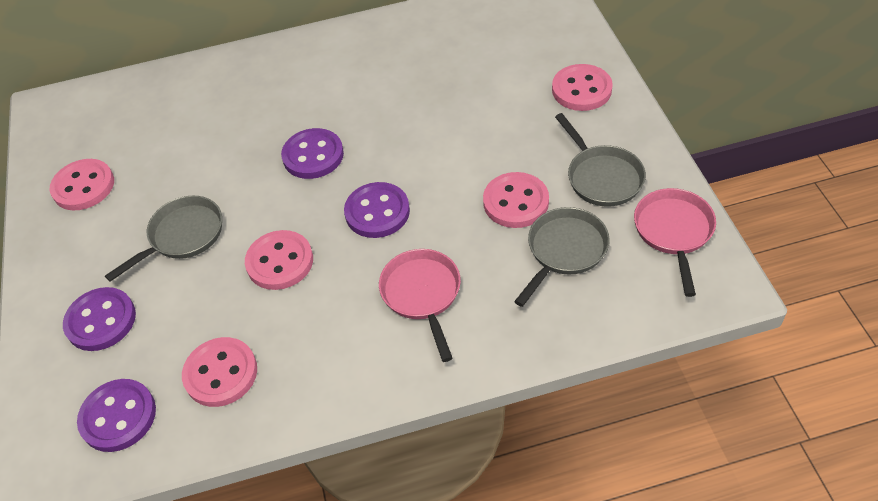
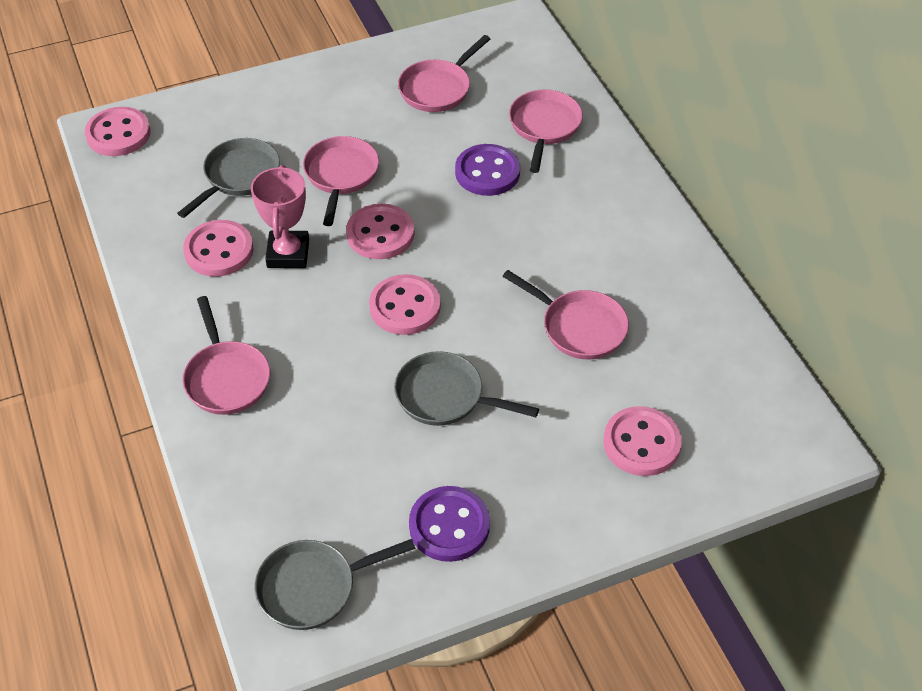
pink pan: 2 -> 5
pink trophy: 0 -> 1
purple button: 4 -> 2

